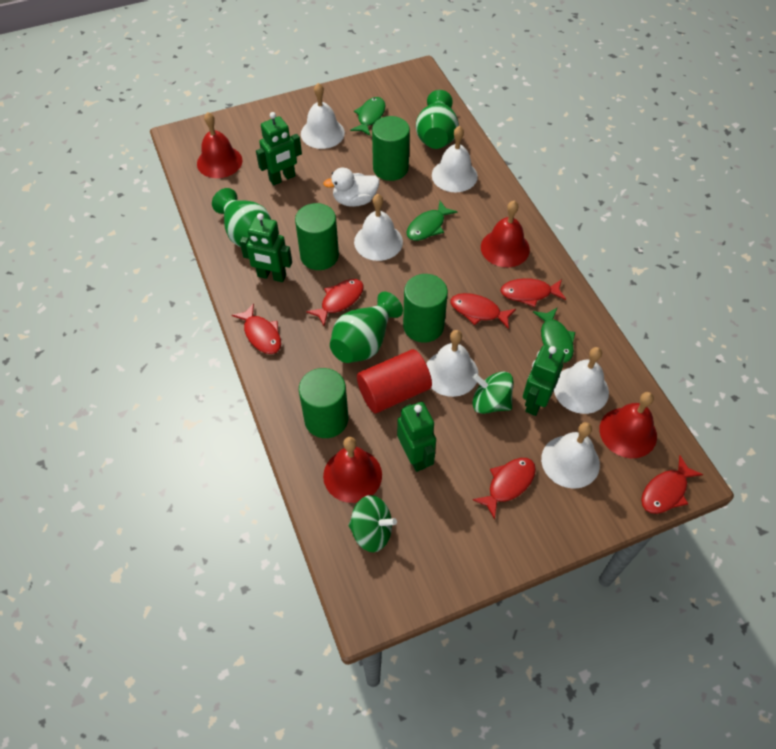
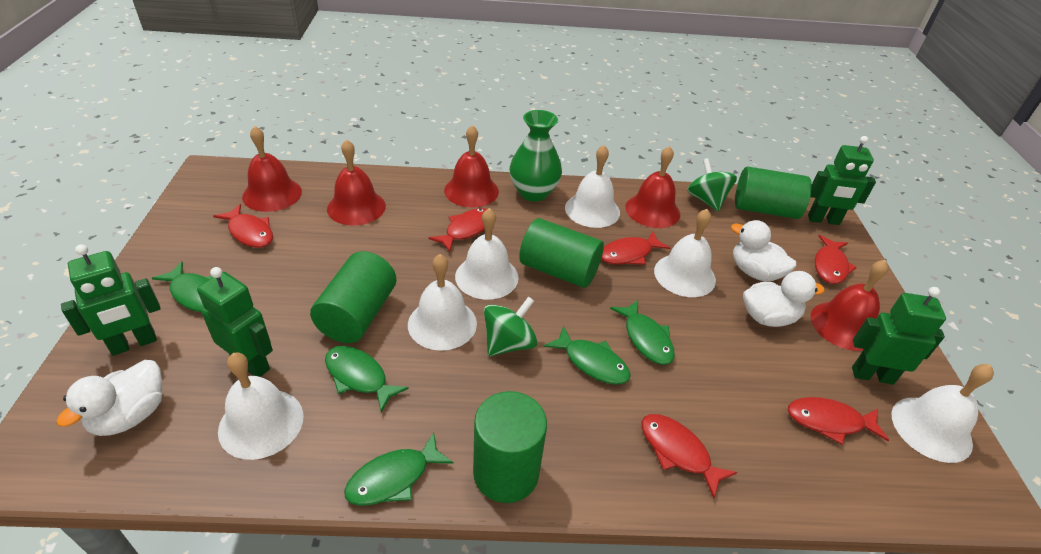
green fish: 3 -> 5
green vase: 3 -> 1
red bell: 4 -> 5
red cylinder: 1 -> 0
white duck: 1 -> 3

